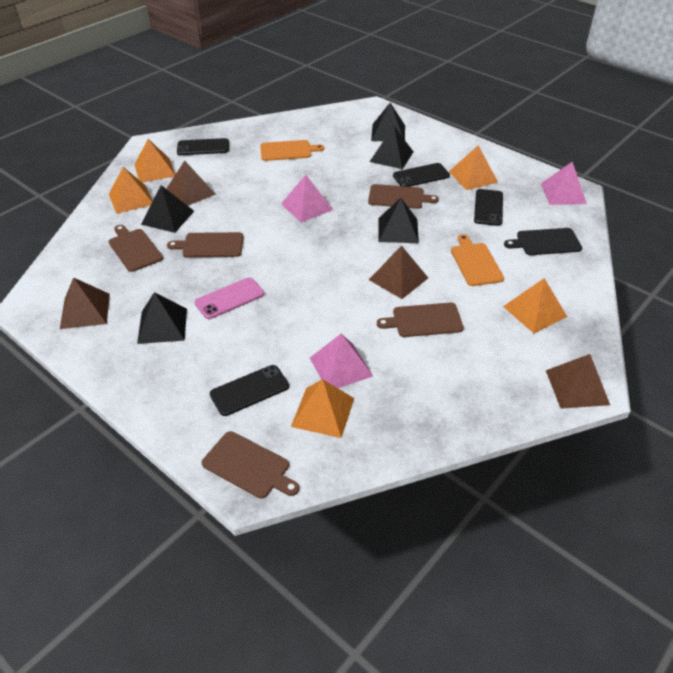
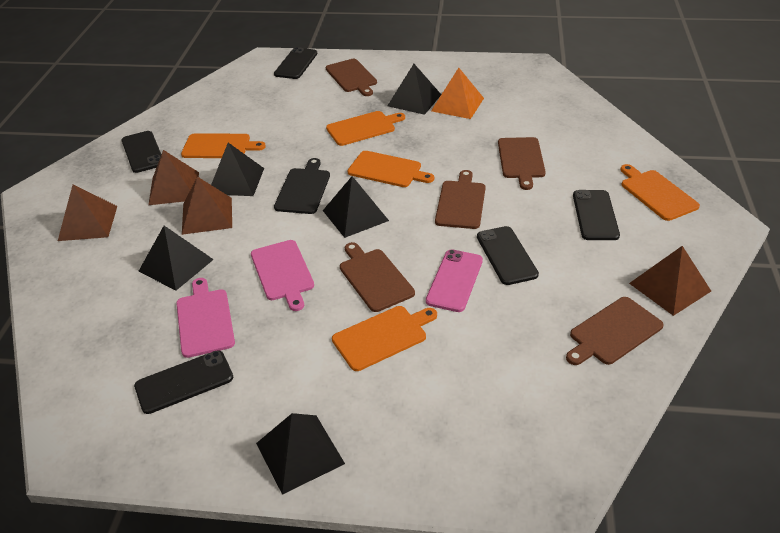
black phone: 4 -> 5
orange cutting board: 2 -> 5
orange pyramid: 5 -> 1
pink cutting board: 0 -> 2
pink pyramid: 3 -> 0

